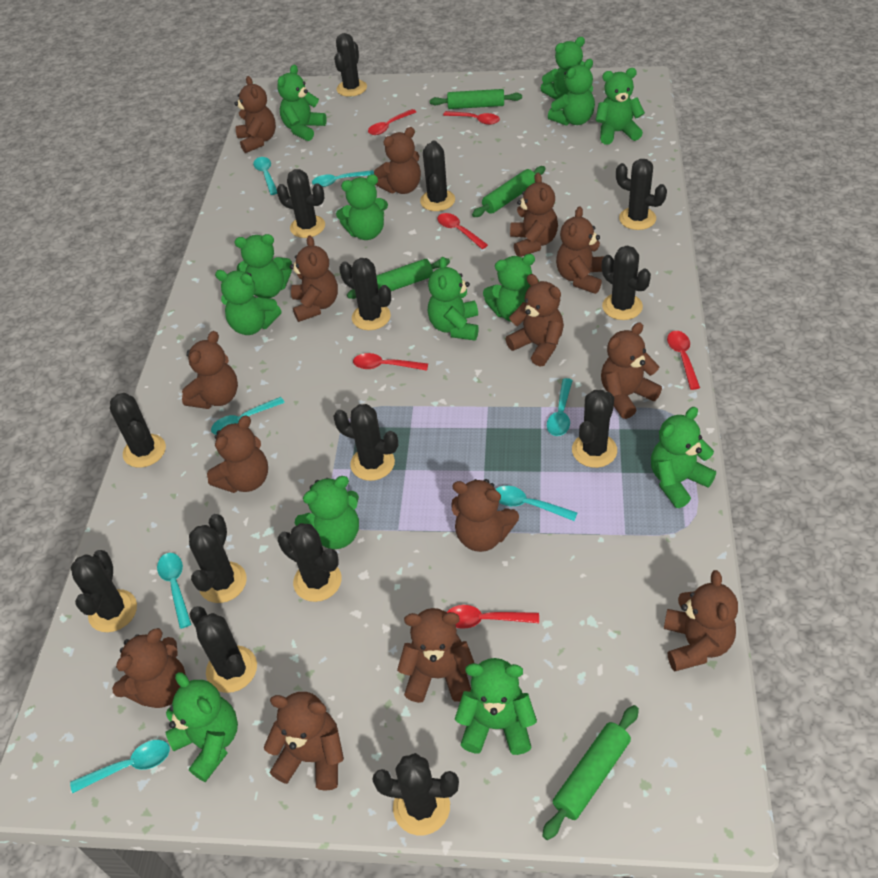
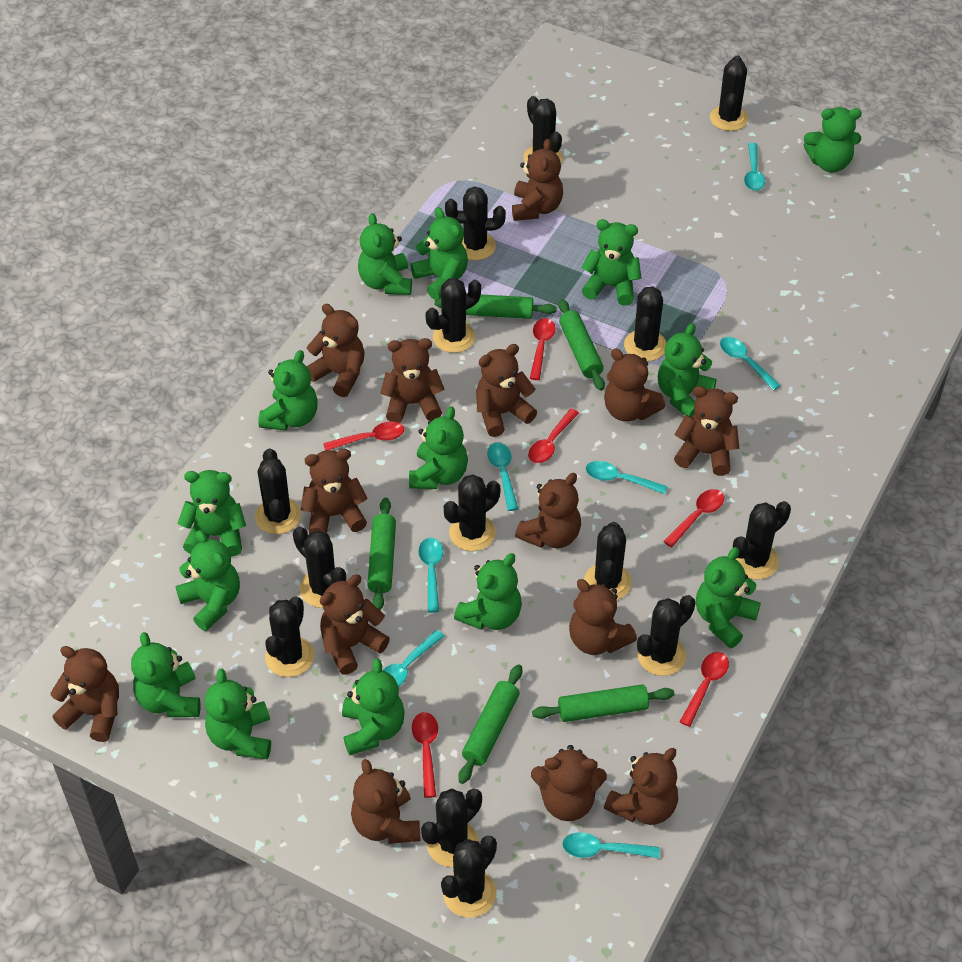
green rolling pin: 4 -> 5
green teddy bear: 13 -> 14

